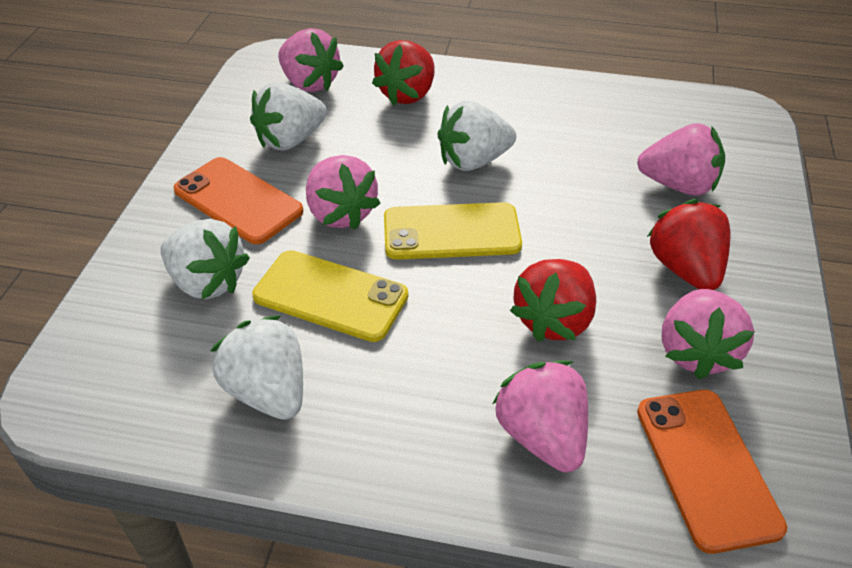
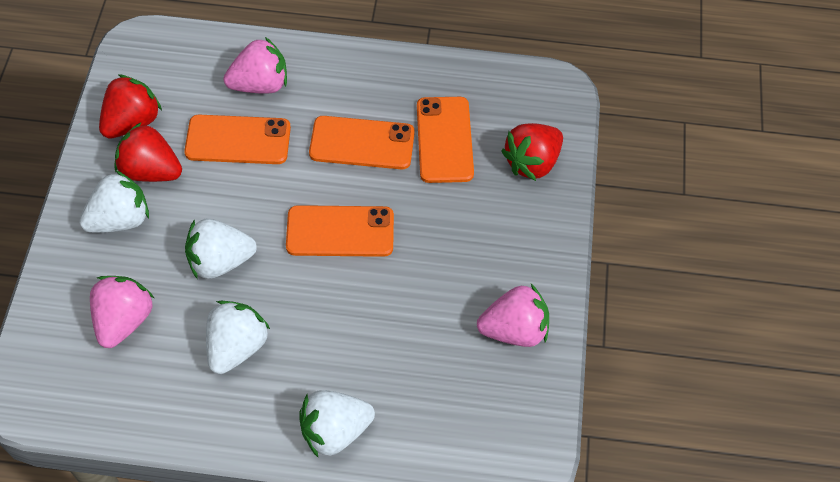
orange phone: 2 -> 4
pink strawberry: 5 -> 3
yellow phone: 2 -> 0

